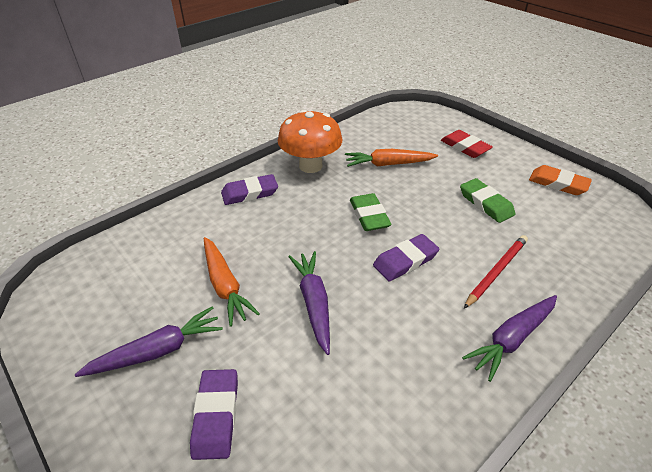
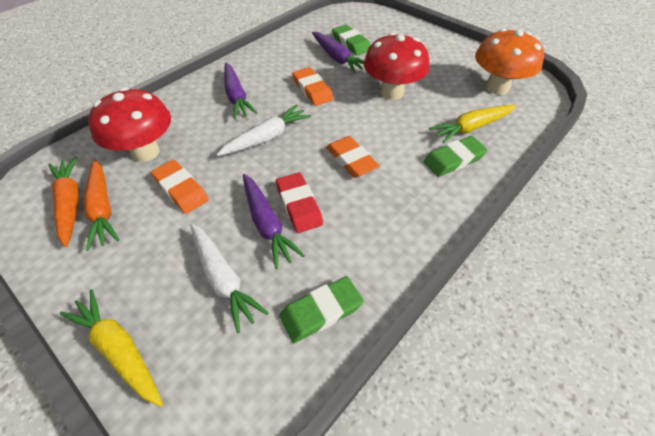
green eraser: 2 -> 3
orange eraser: 1 -> 3
purple eraser: 3 -> 0
red mushroom: 0 -> 2
red pencil: 1 -> 0
white carrot: 0 -> 2
yellow carrot: 0 -> 2

